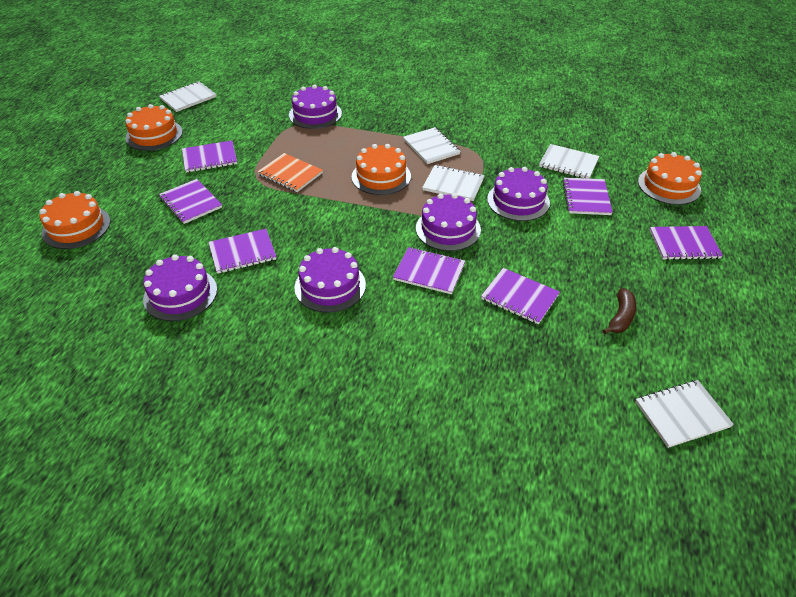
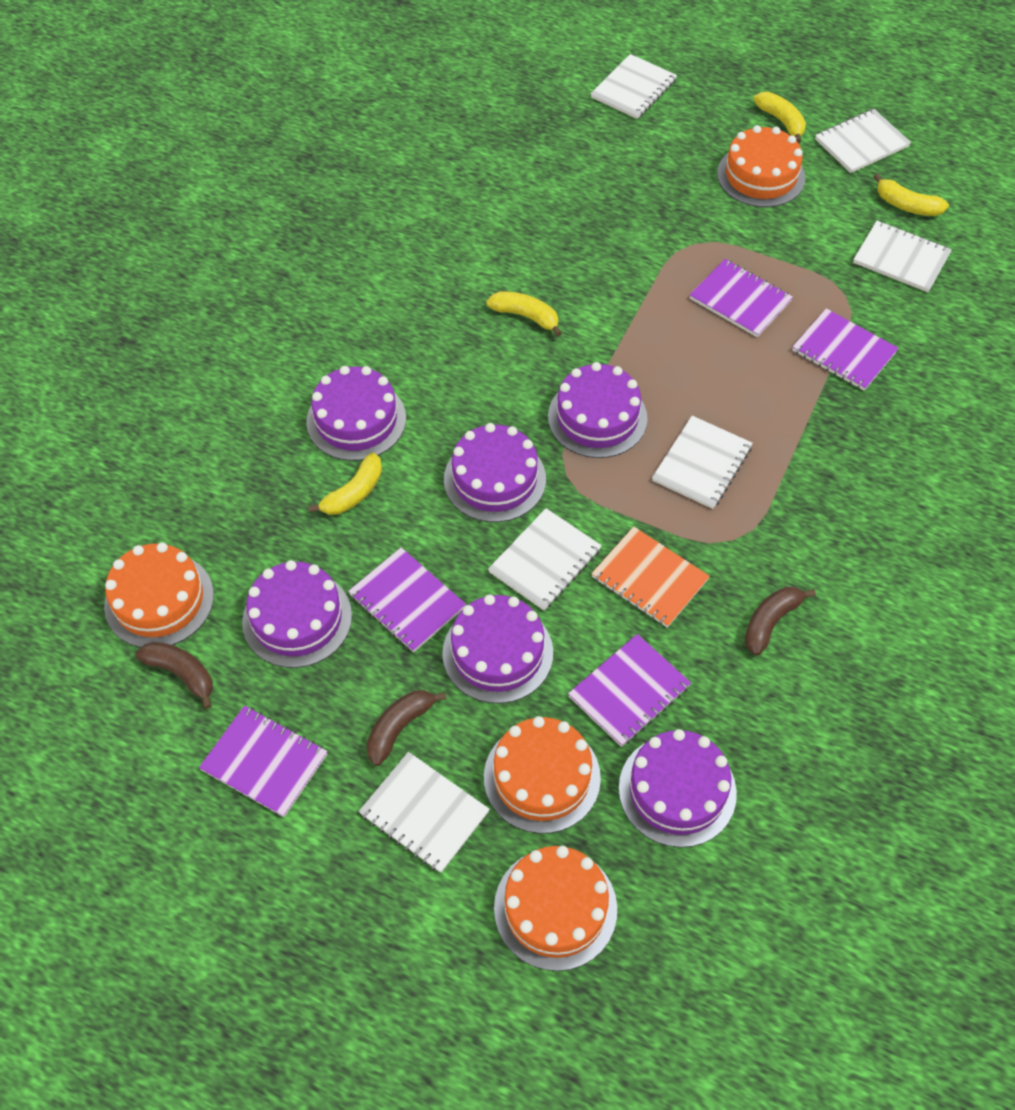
brown banana: 1 -> 3
purple cake: 5 -> 6
purple notebook: 7 -> 5
white notebook: 5 -> 6
yellow banana: 0 -> 4

